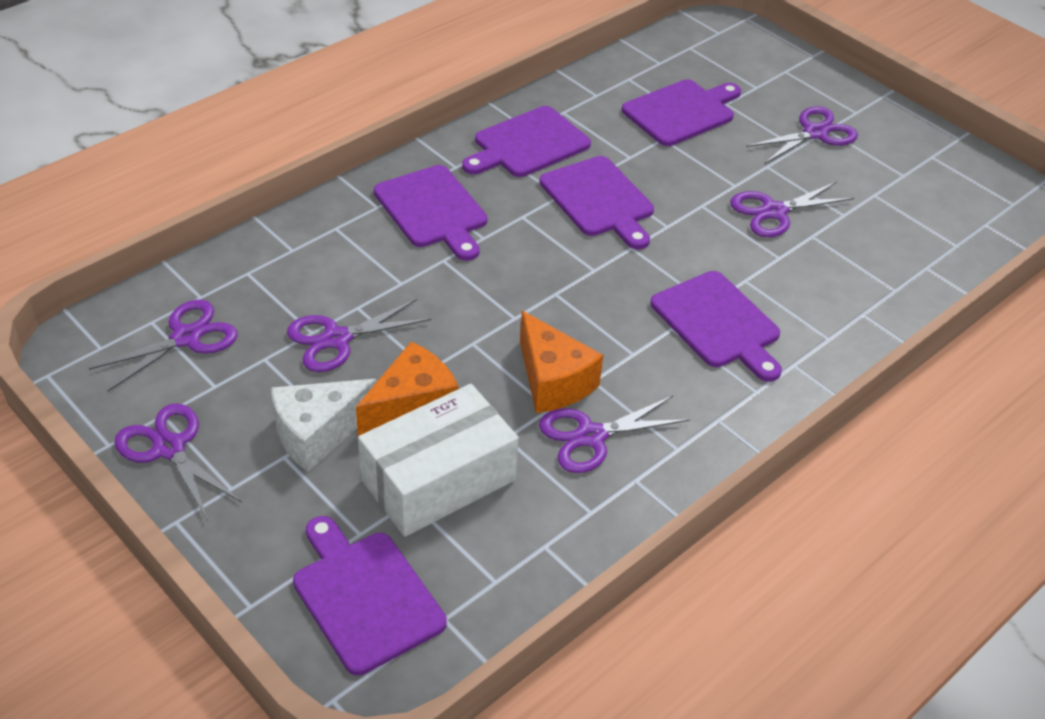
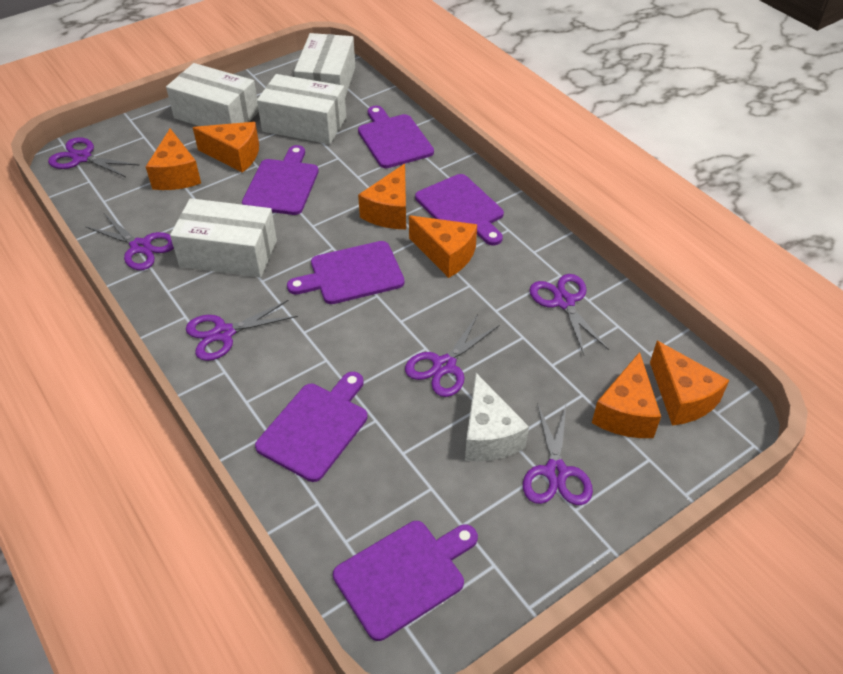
orange cheese: 2 -> 6
white box: 1 -> 4

